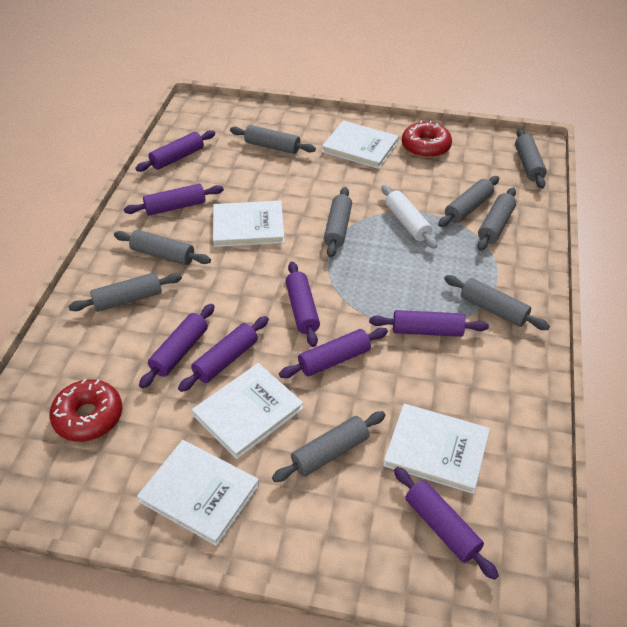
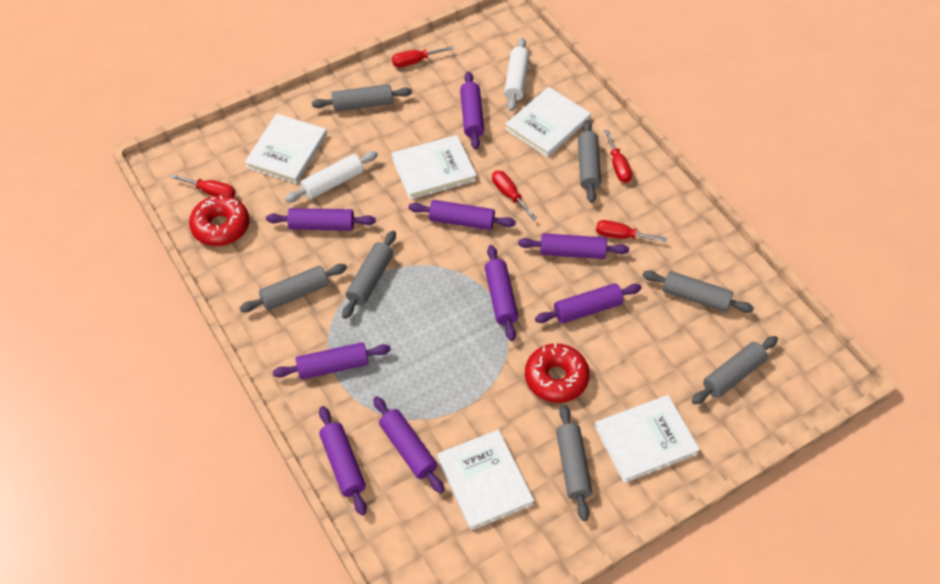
grey rolling pin: 9 -> 7
purple rolling pin: 8 -> 9
red screwdriver: 0 -> 5
white rolling pin: 1 -> 2

